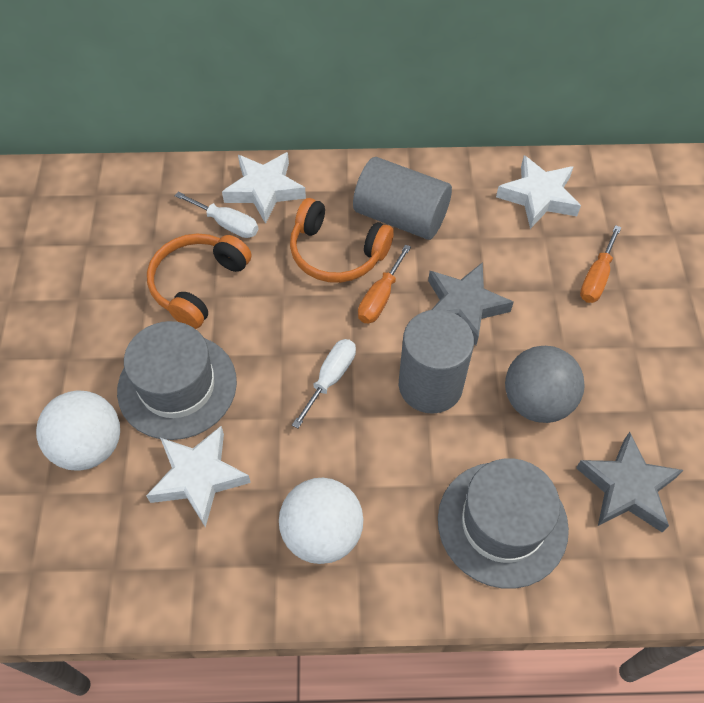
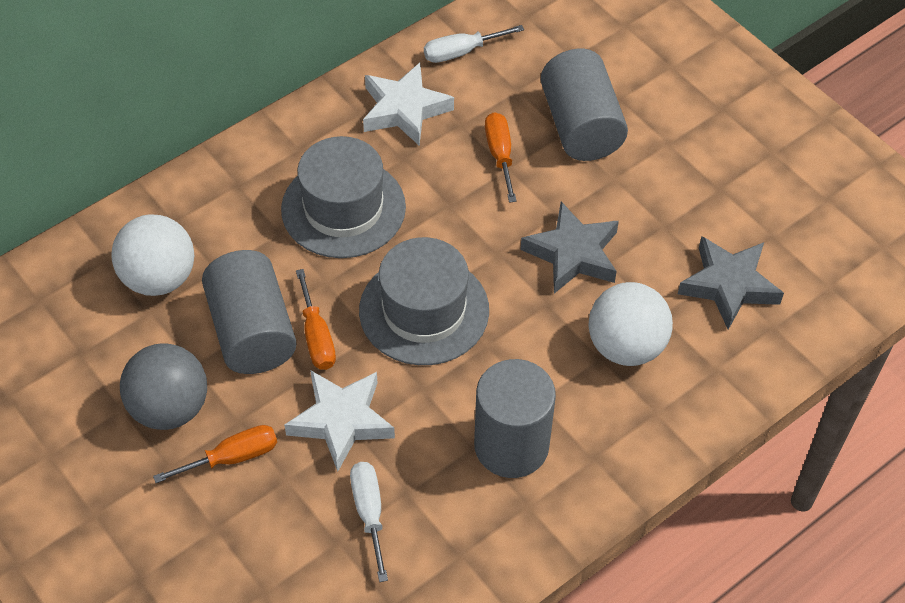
grey cylinder: 2 -> 3
orange headphones: 2 -> 0
orange screwdriver: 2 -> 3
white star: 3 -> 2

